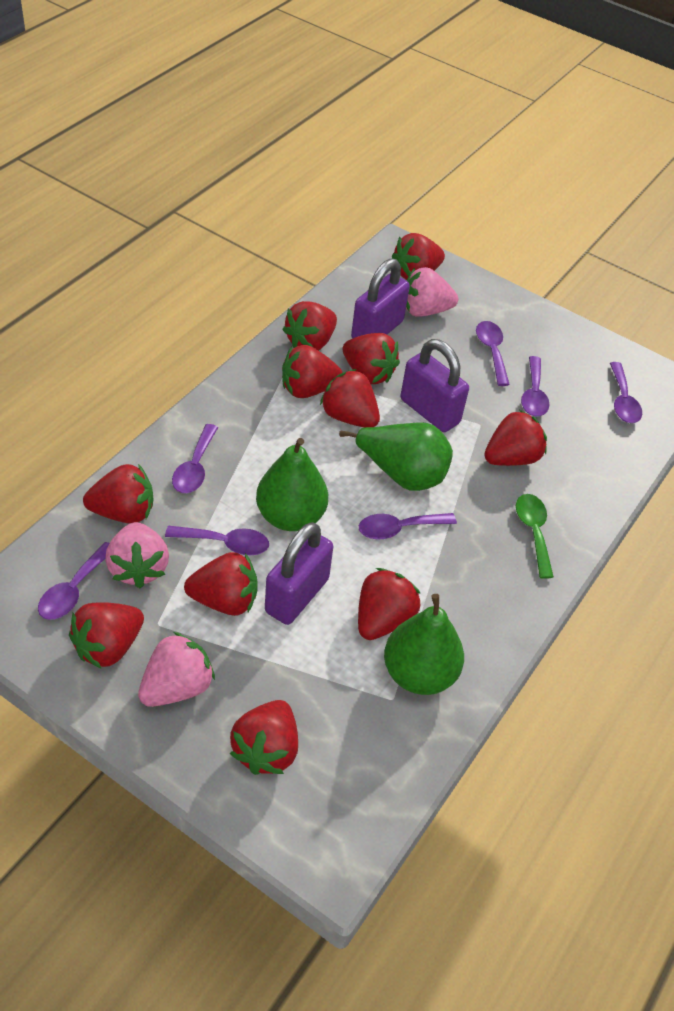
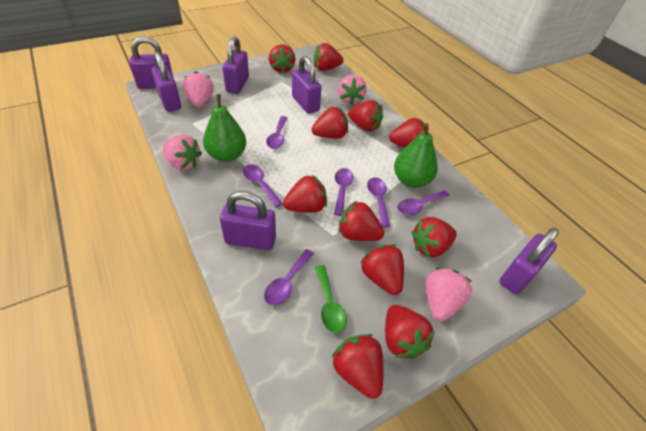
green pear: 3 -> 2
pink strawberry: 3 -> 4
purple padlock: 3 -> 6
purple spoon: 7 -> 6

